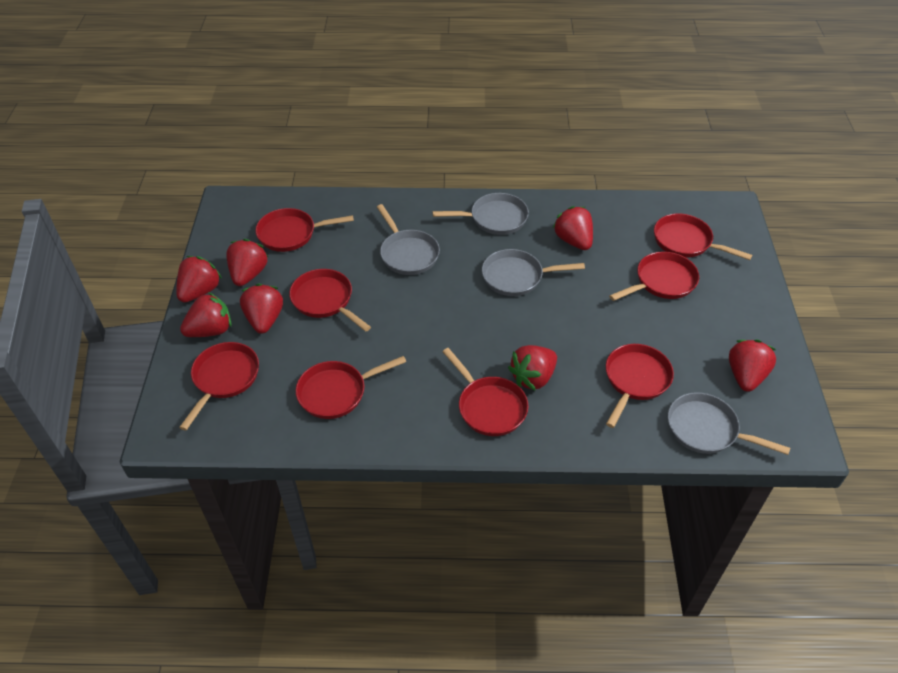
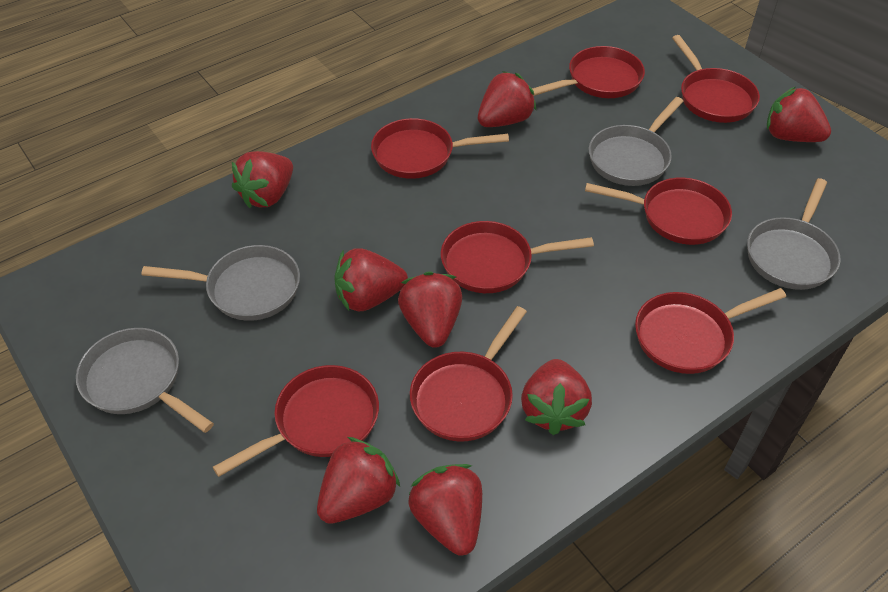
red strawberry: 7 -> 8

